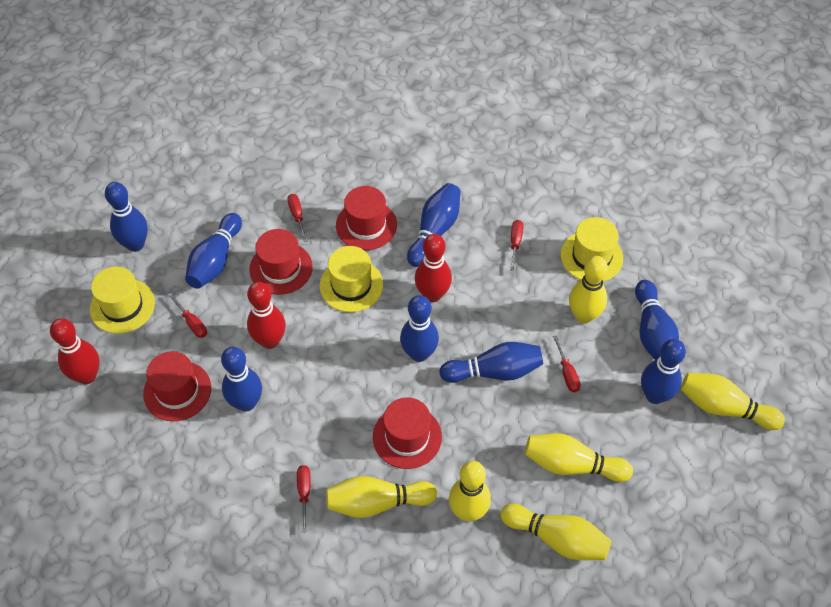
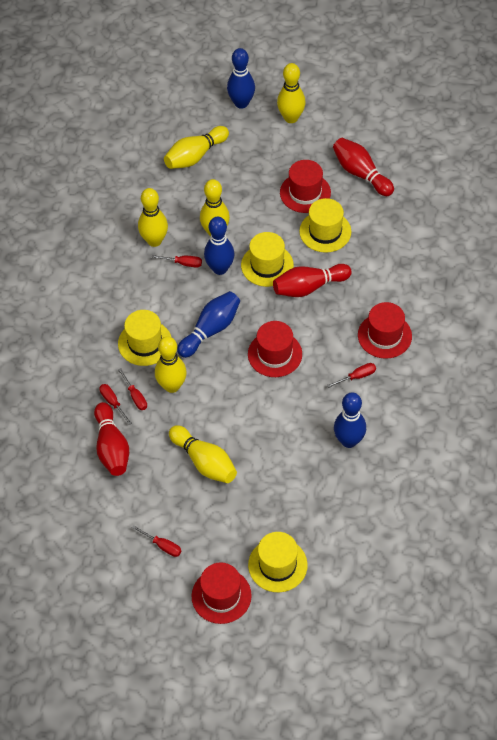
blue bowling pin: 8 -> 4
yellow hat: 3 -> 4

